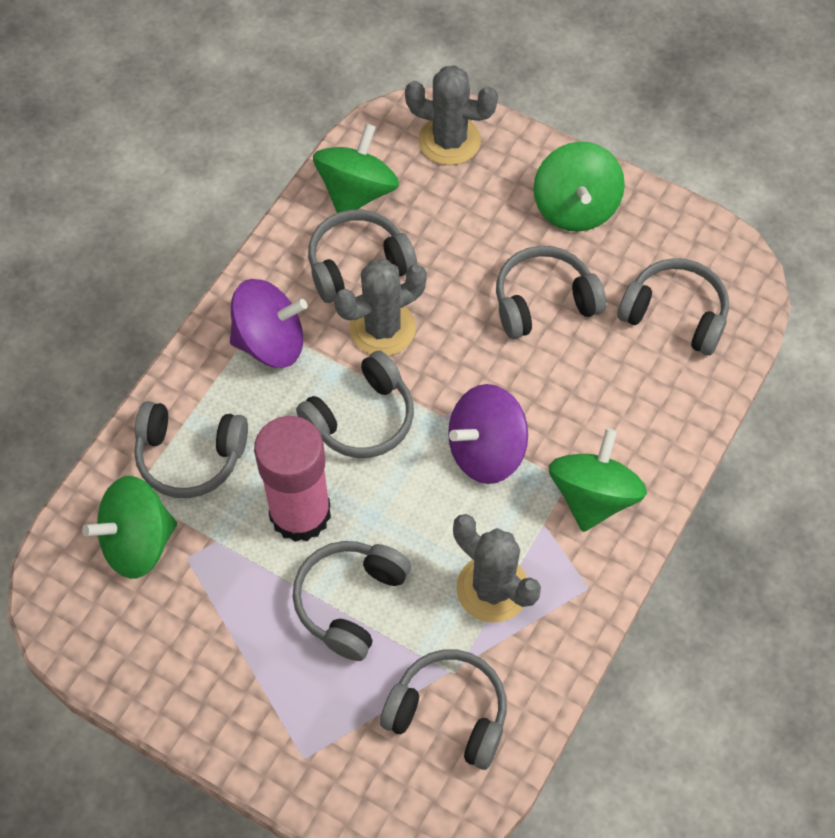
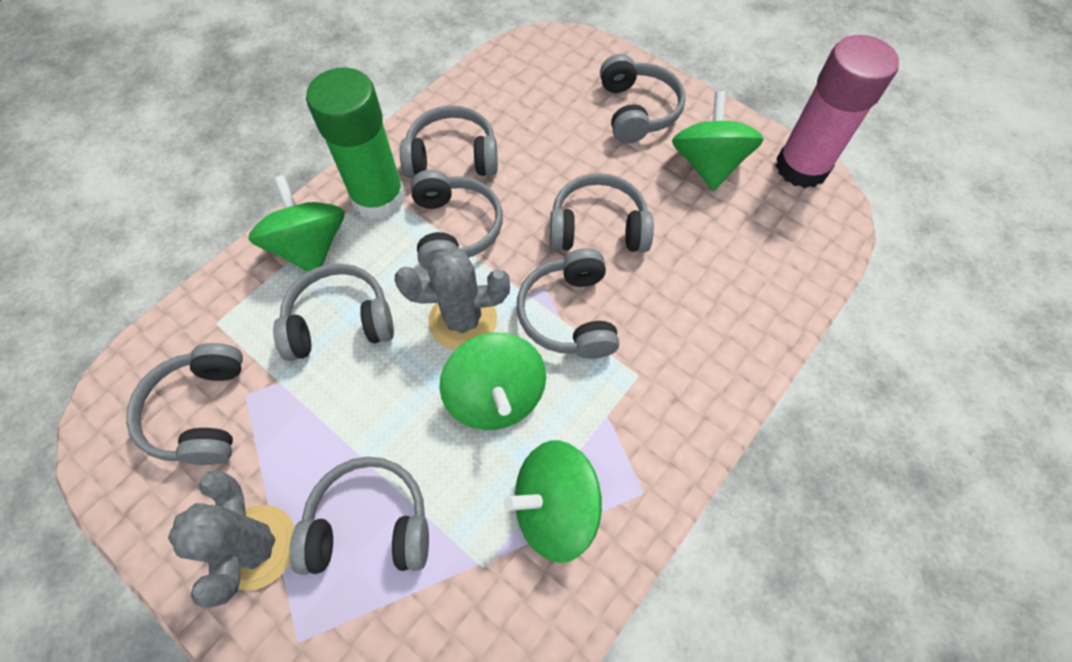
green glue stick: 0 -> 1
grey cactus: 3 -> 2
grey headphones: 7 -> 8
purple spinning top: 2 -> 0

